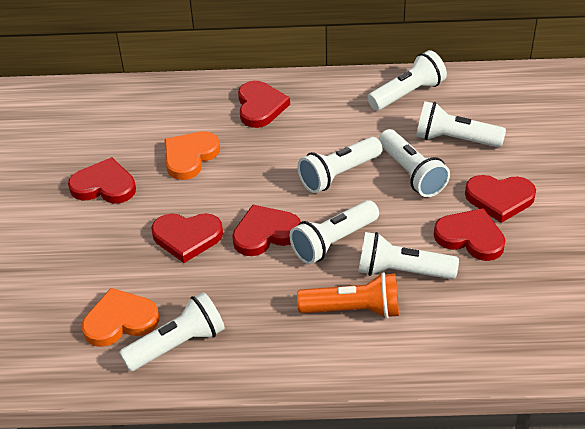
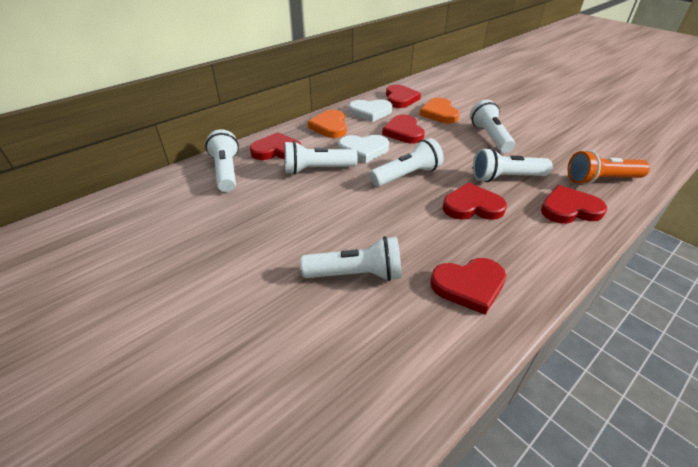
white flashlight: 7 -> 6
white heart: 0 -> 2

